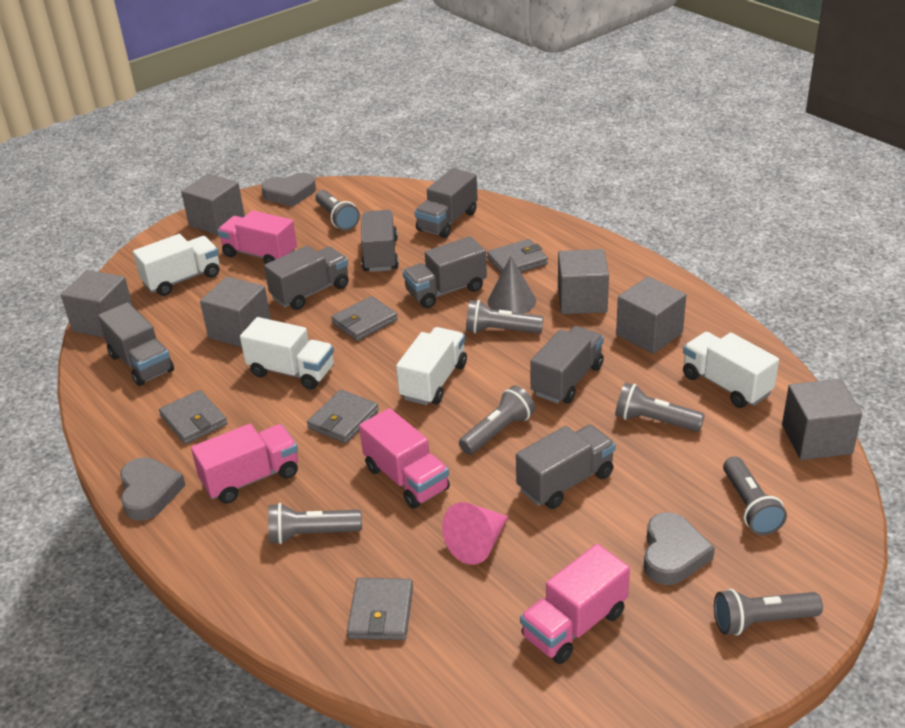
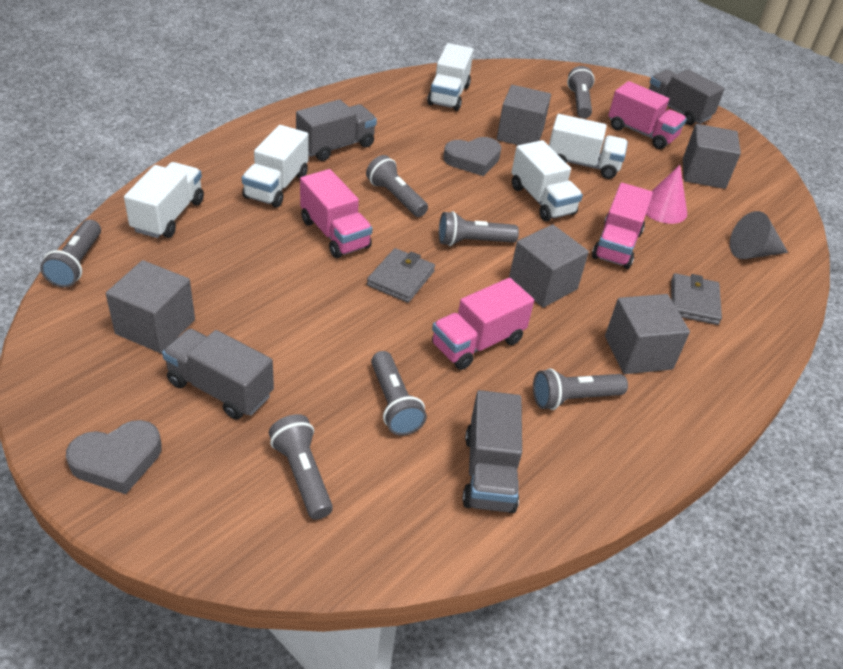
grey cube: 6 -> 5
grey heart: 3 -> 2
grey truck: 7 -> 4
grey wallet: 5 -> 2
white truck: 4 -> 5

